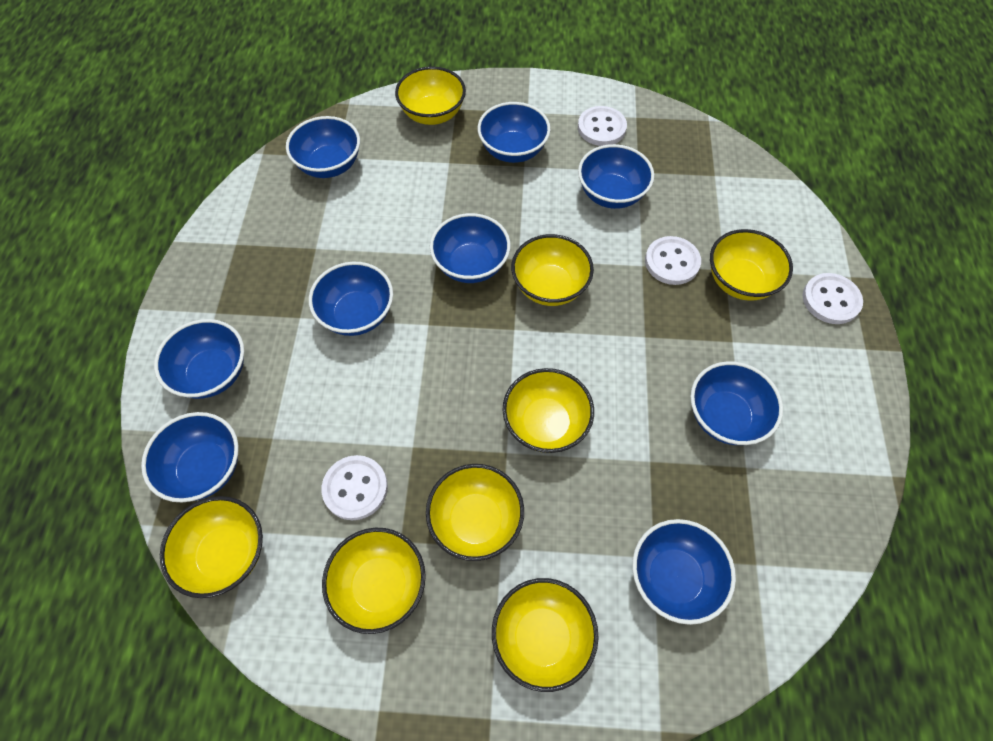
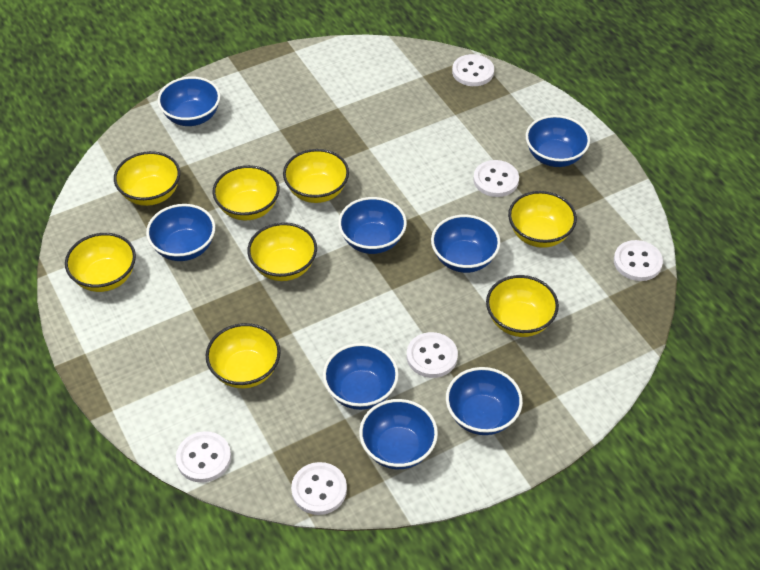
blue bowl: 9 -> 8
white button: 4 -> 6

